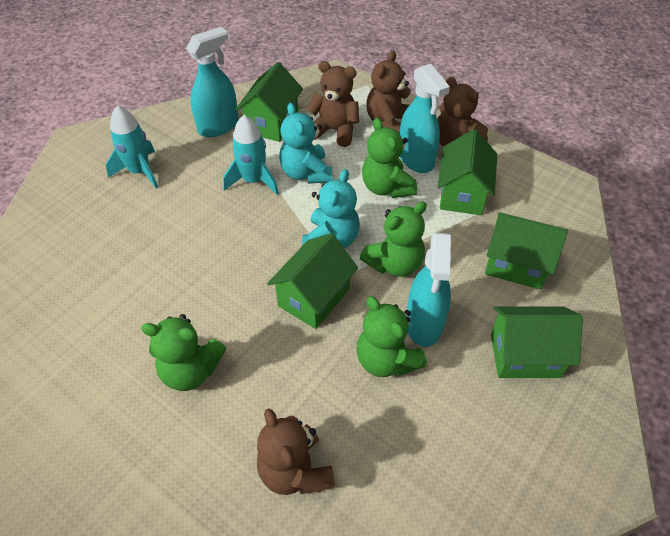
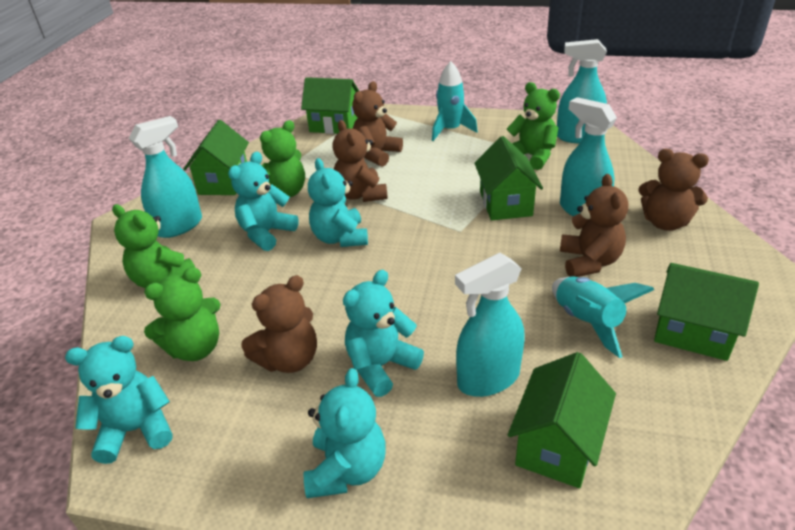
brown teddy bear: 4 -> 5
turquoise spray bottle: 3 -> 4
turquoise teddy bear: 2 -> 5

